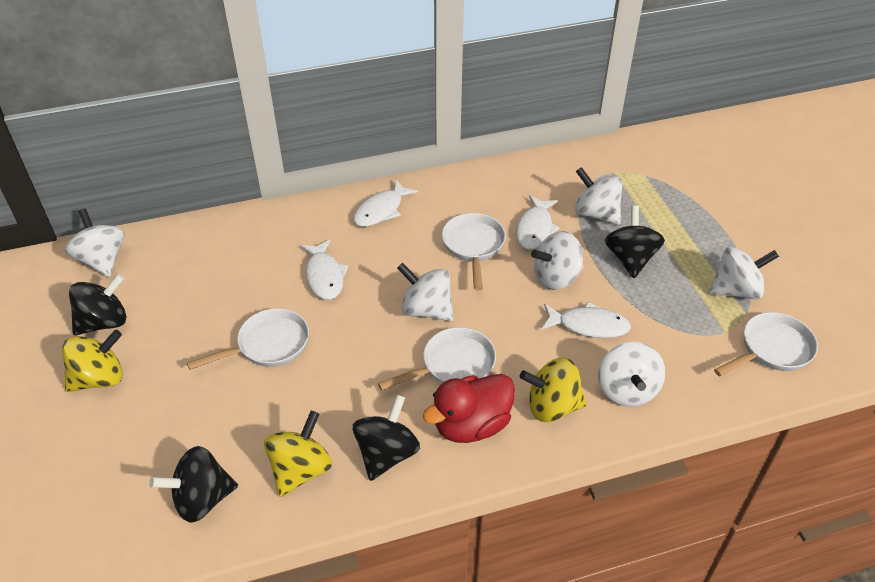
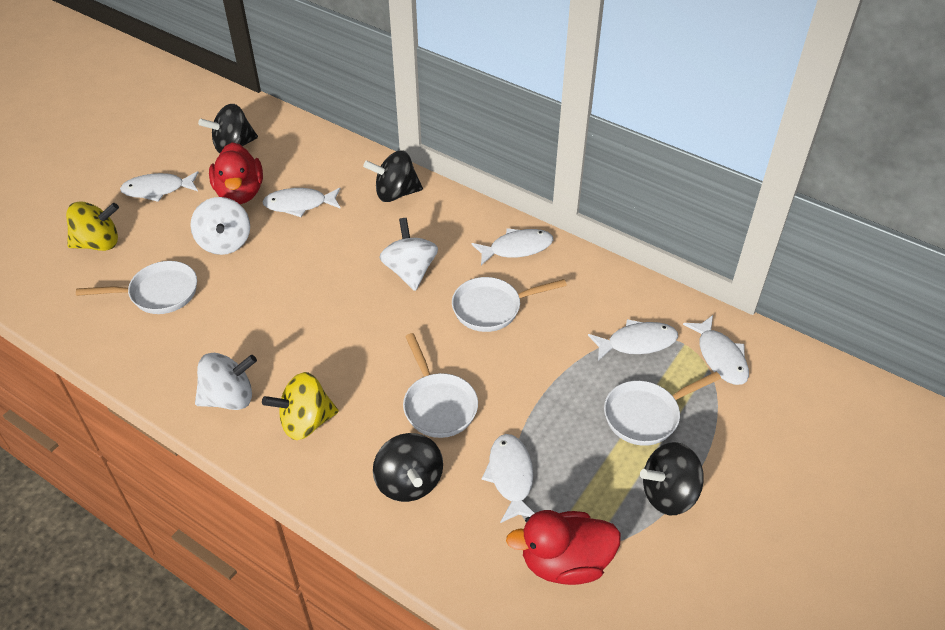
red duck: 1 -> 2
white fish: 4 -> 6
white spinning top: 6 -> 3
yellow spinning top: 3 -> 2

